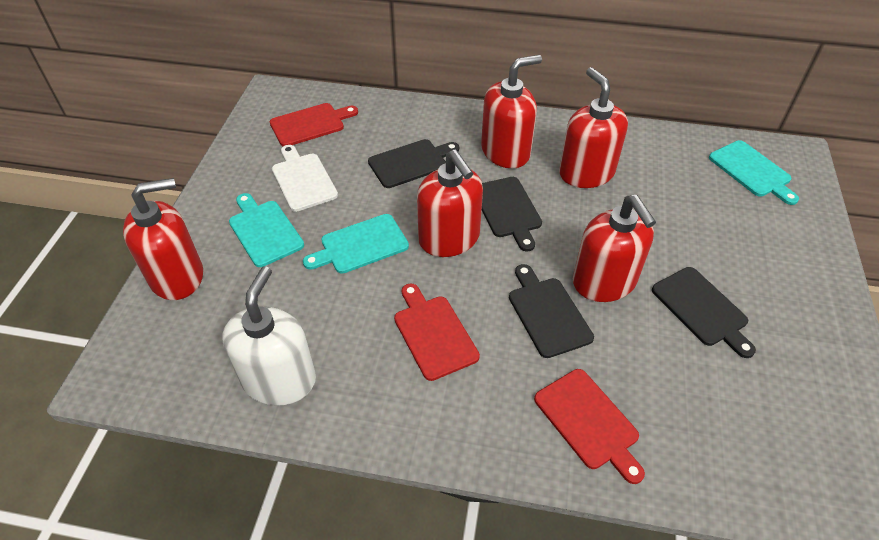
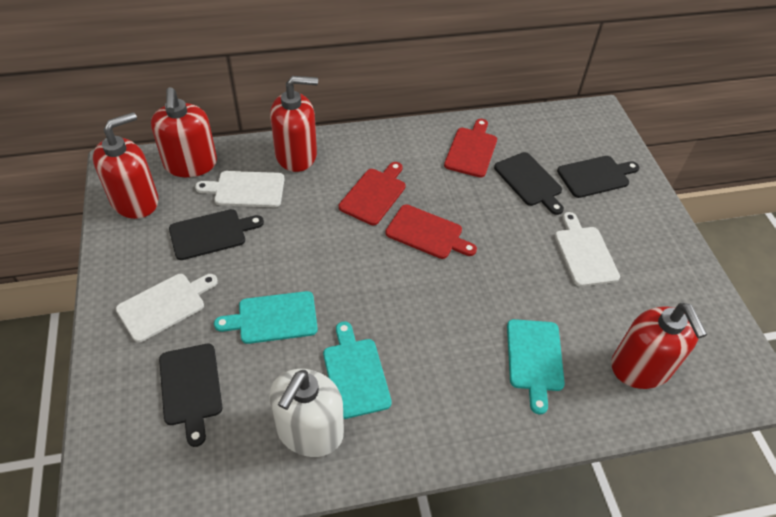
red soap dispenser: 5 -> 4
white cutting board: 1 -> 3

